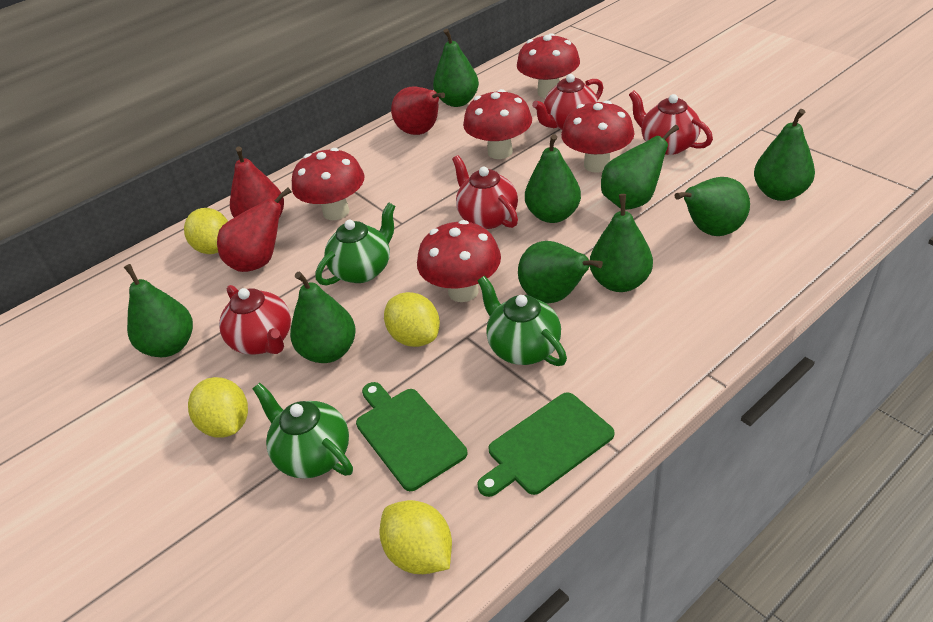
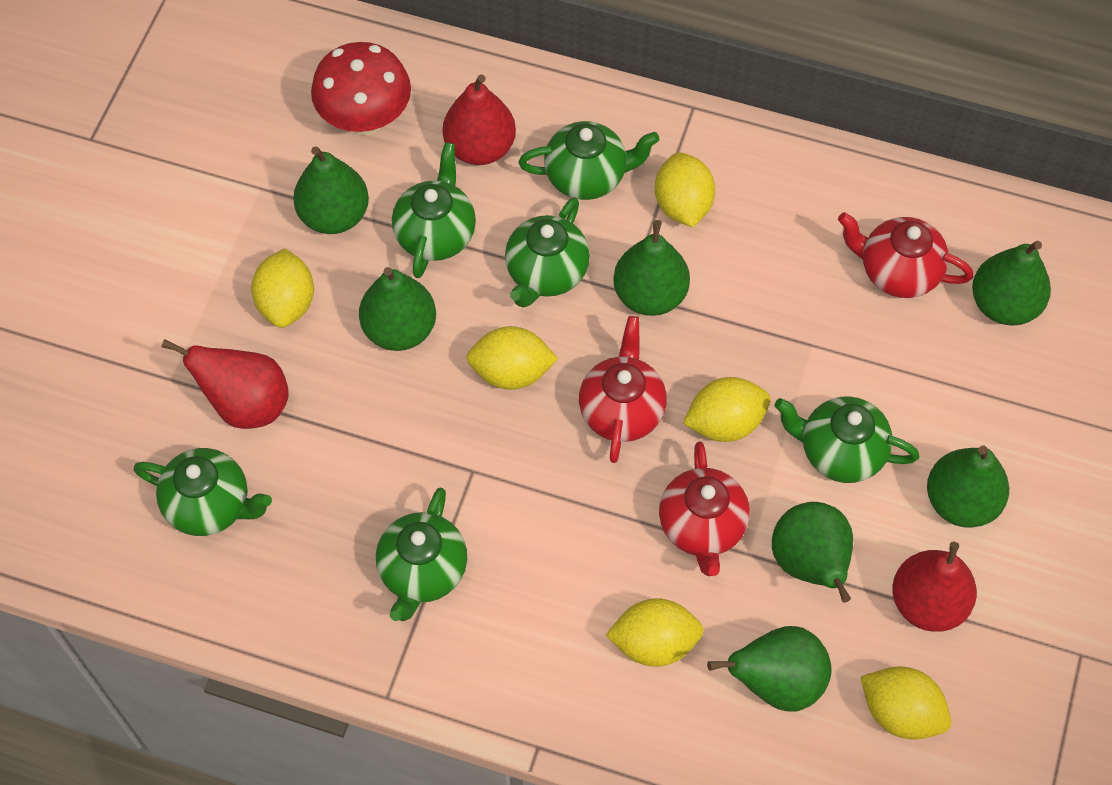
green cutting board: 2 -> 0
green pear: 9 -> 7
green teapot: 3 -> 6
red mushroom: 5 -> 1
red teapot: 4 -> 3
yellow lemon: 4 -> 6

